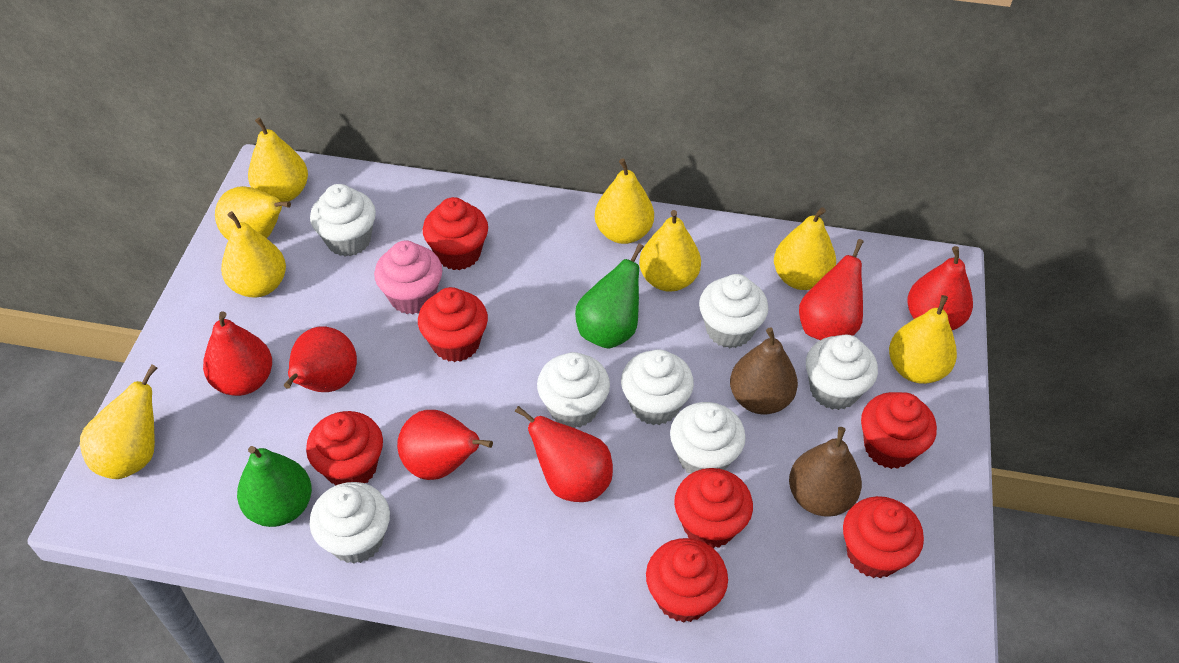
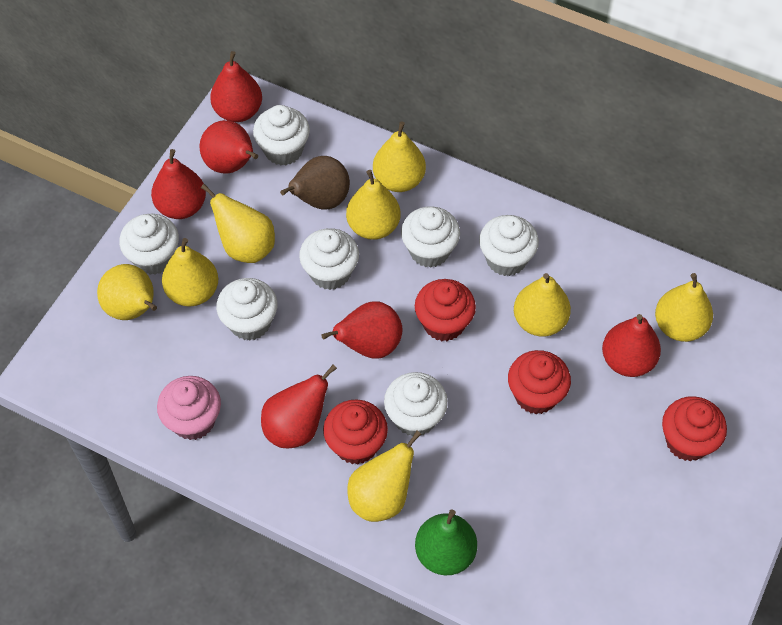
brown pear: 2 -> 1
green pear: 2 -> 1
red cupcake: 7 -> 4

